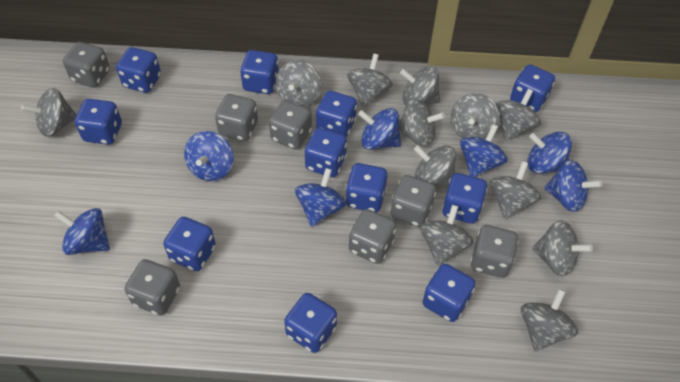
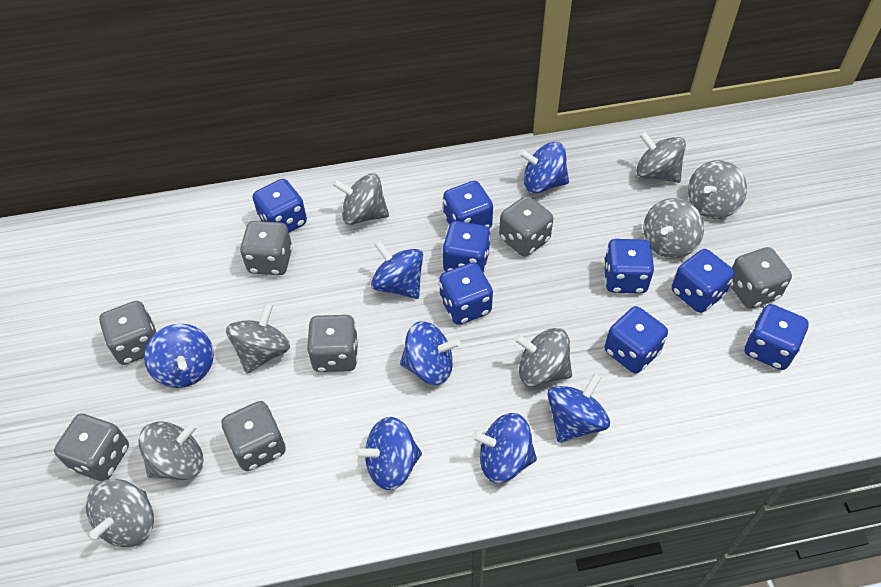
blue dice: 11 -> 8
grey spinning top: 12 -> 8

